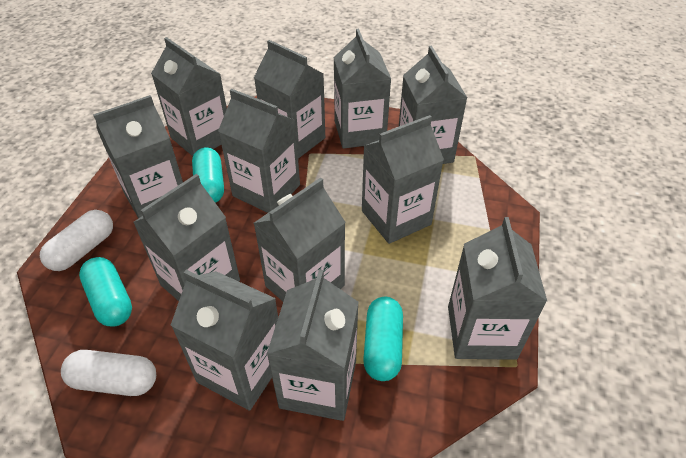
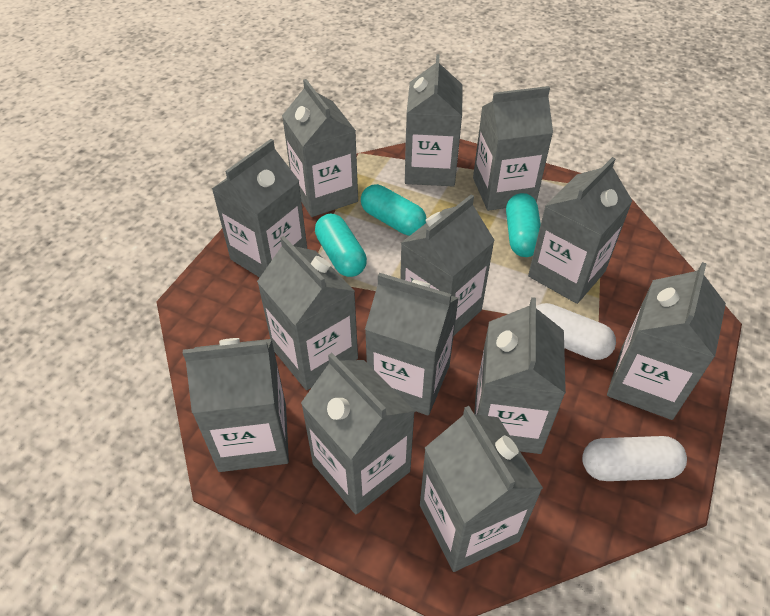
grey carton: 12 -> 13

